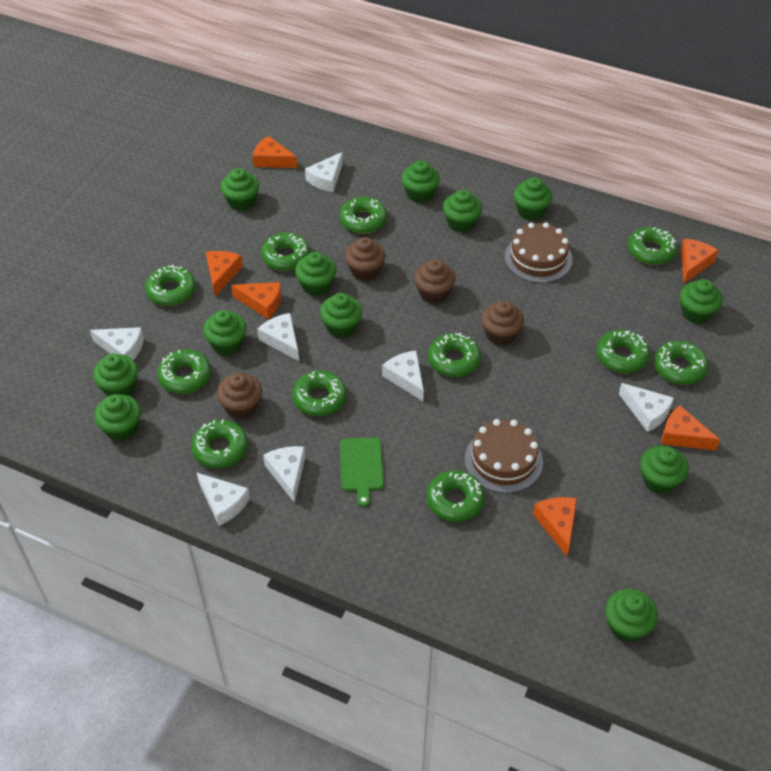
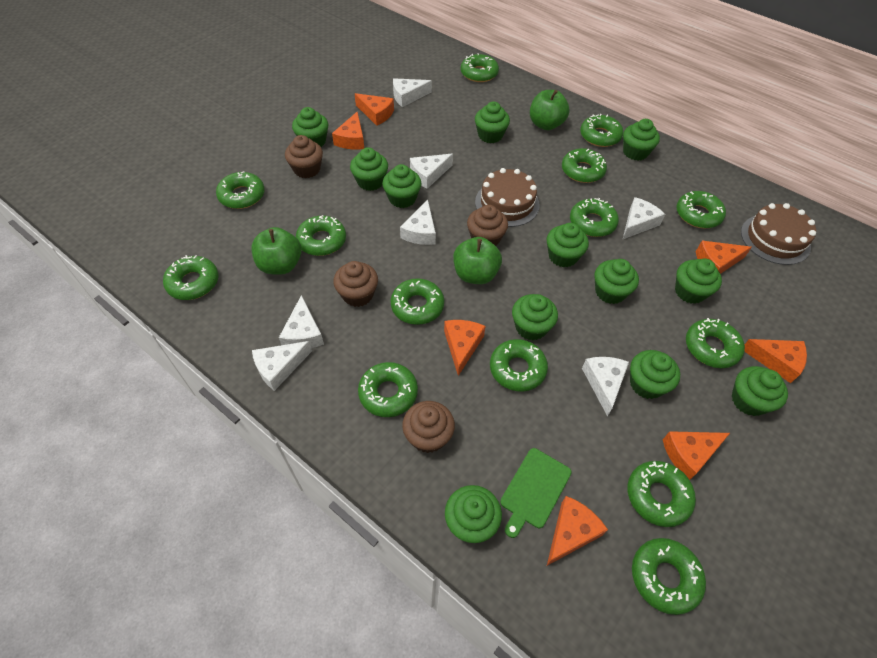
green apple: 0 -> 3
green donut: 11 -> 14
orange cheese: 6 -> 7

